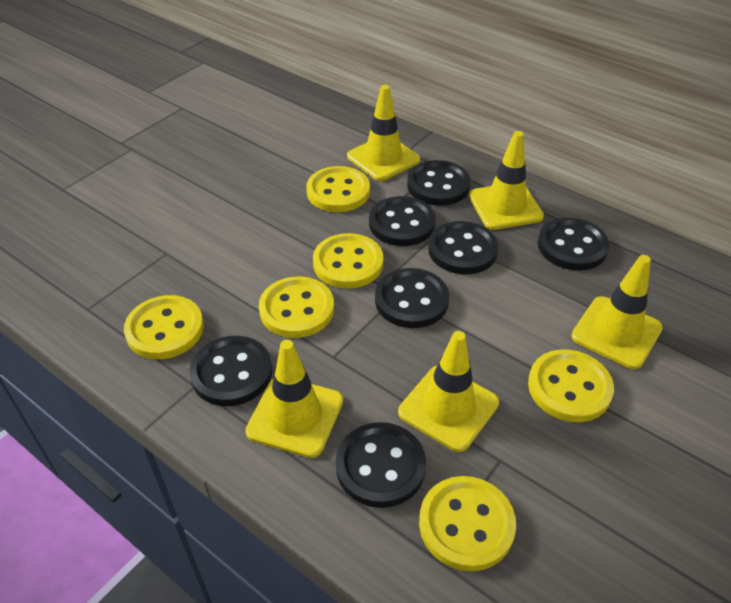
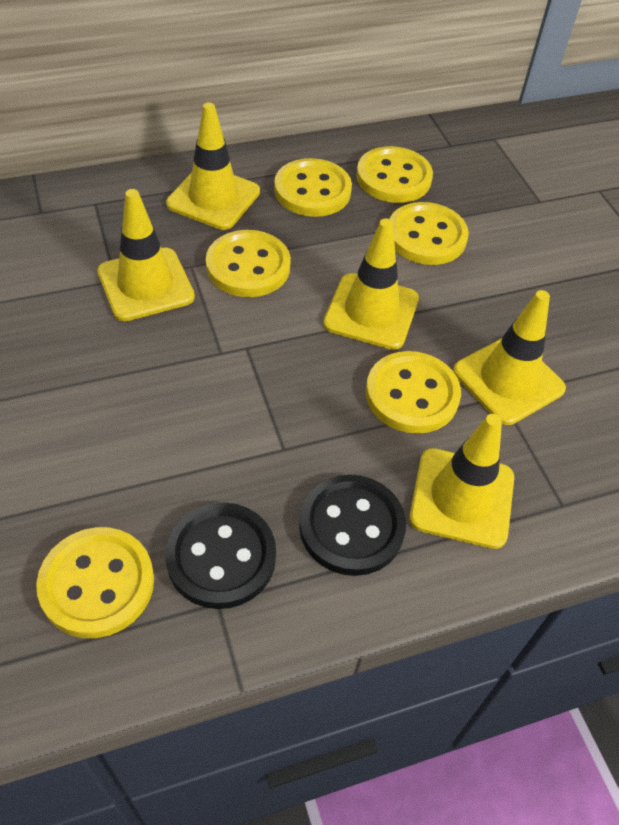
black button: 7 -> 2

